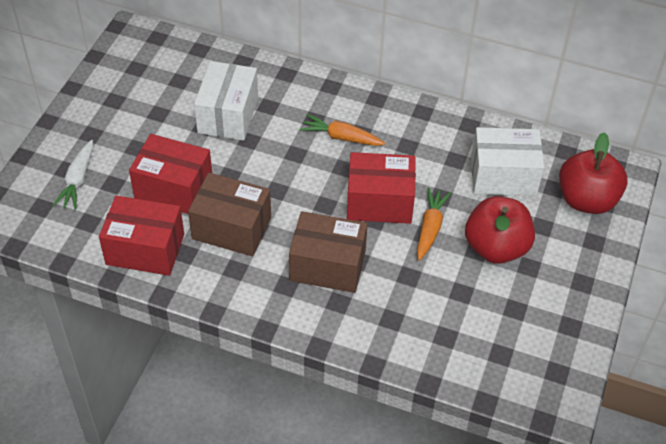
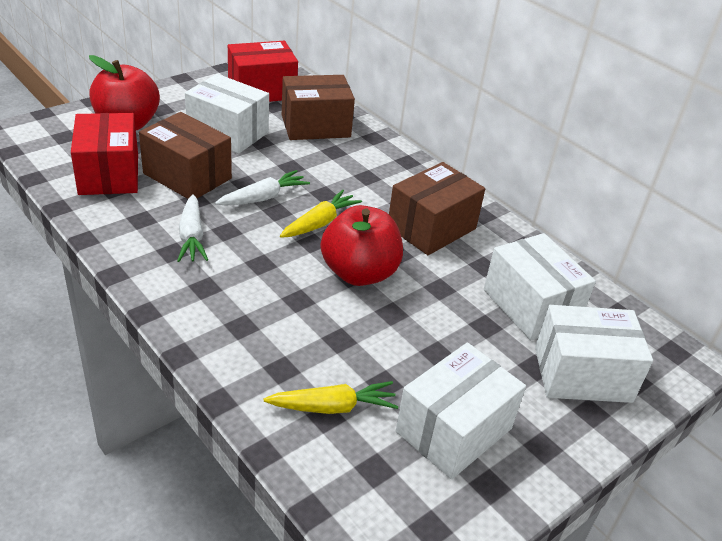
brown box: 2 -> 3
orange carrot: 2 -> 0
red box: 3 -> 2
white box: 2 -> 4
white carrot: 1 -> 2
yellow carrot: 0 -> 2

